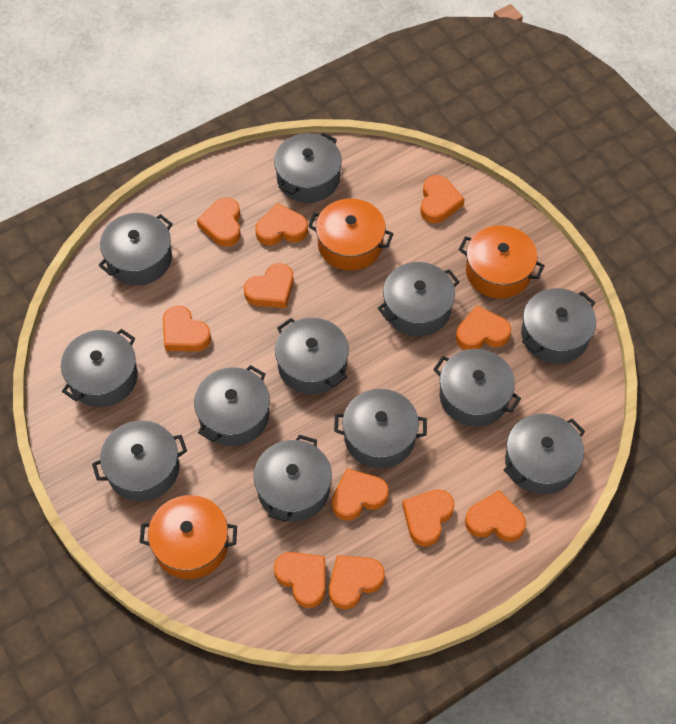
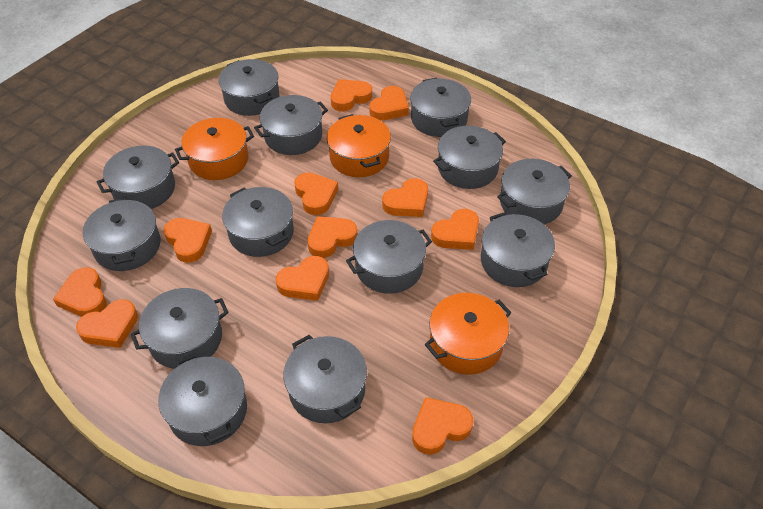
grey pot: 12 -> 13

